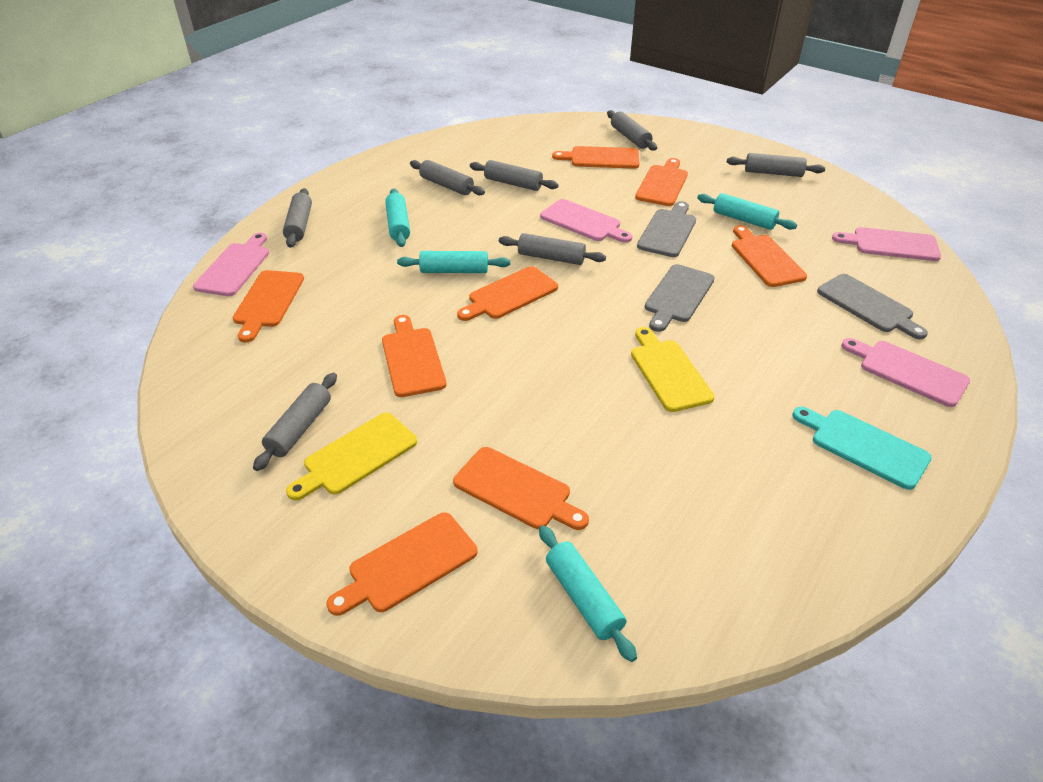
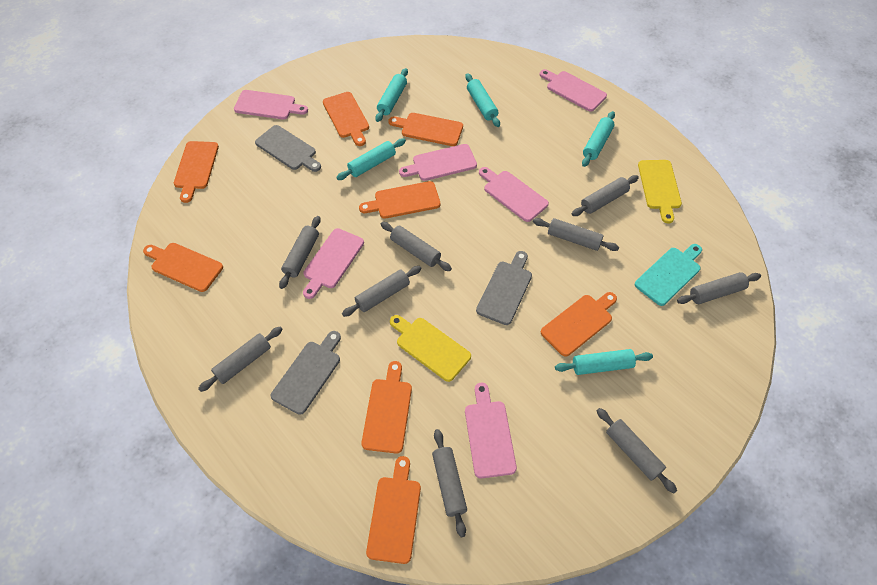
grey rolling pin: 7 -> 9
pink cutting board: 4 -> 6
turquoise rolling pin: 4 -> 5

